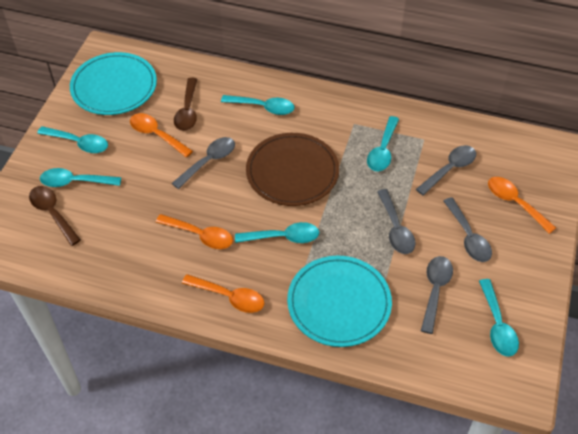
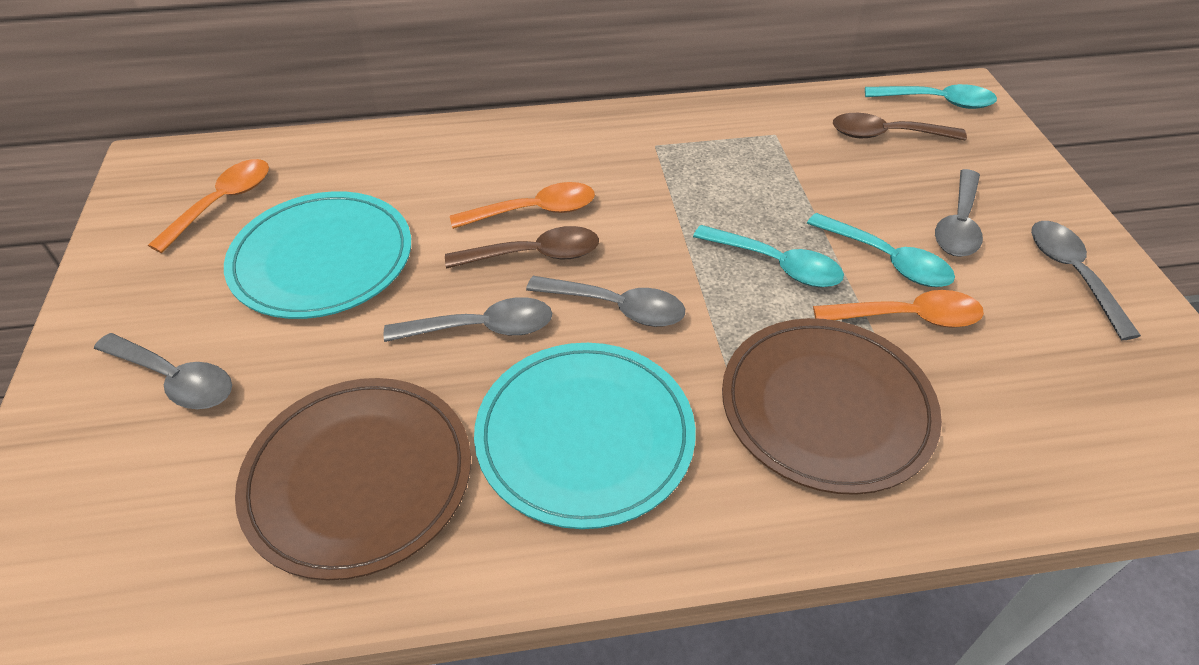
brown plate: 1 -> 2
orange spoon: 4 -> 3
turquoise spoon: 6 -> 3

